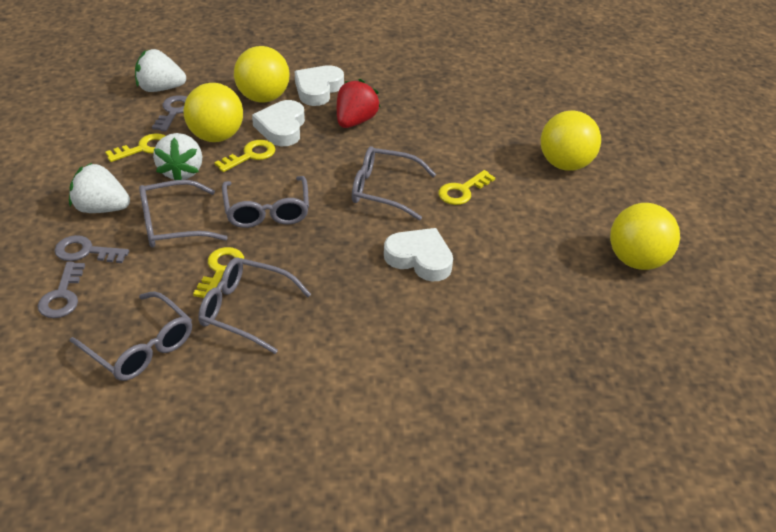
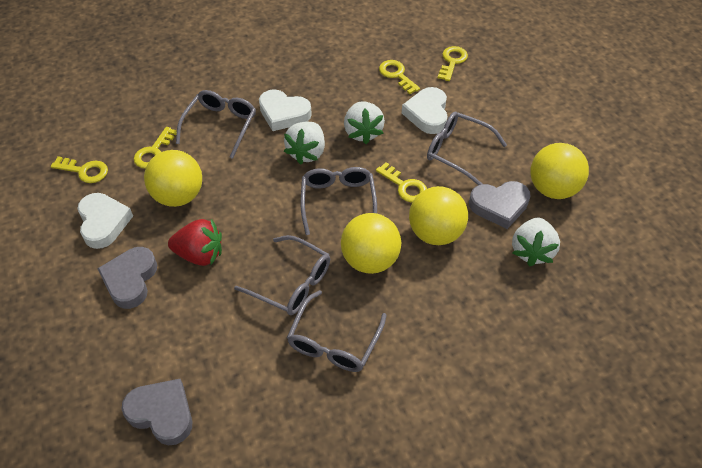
grey heart: 0 -> 3
grey key: 3 -> 0
yellow key: 4 -> 5

